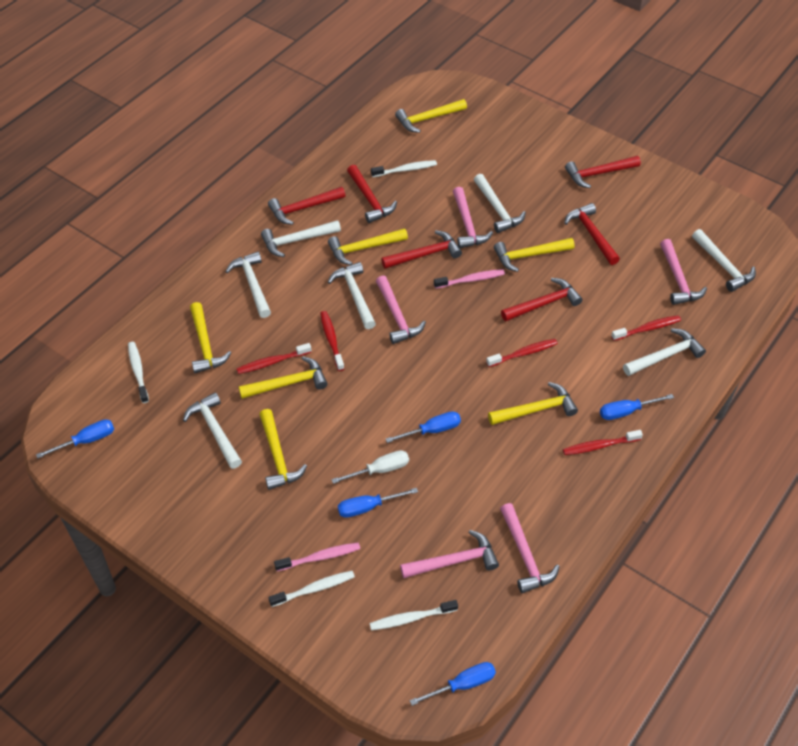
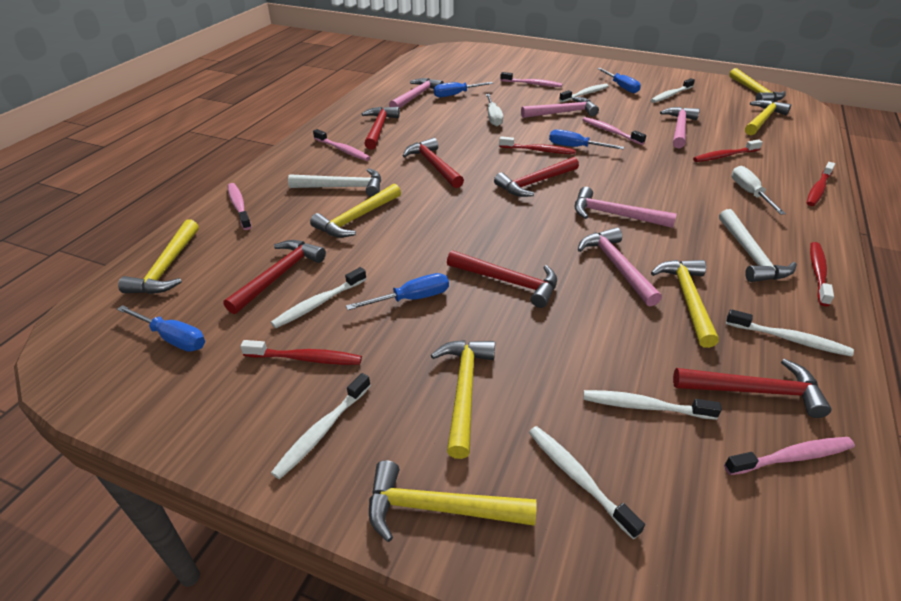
pink toothbrush: 2 -> 5
white hammer: 7 -> 2
white screwdriver: 1 -> 2
white toothbrush: 4 -> 7

